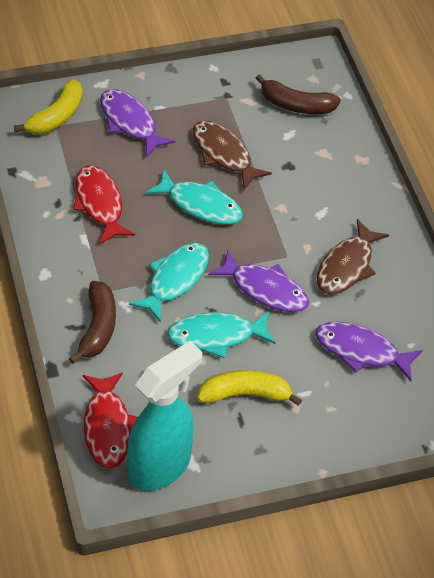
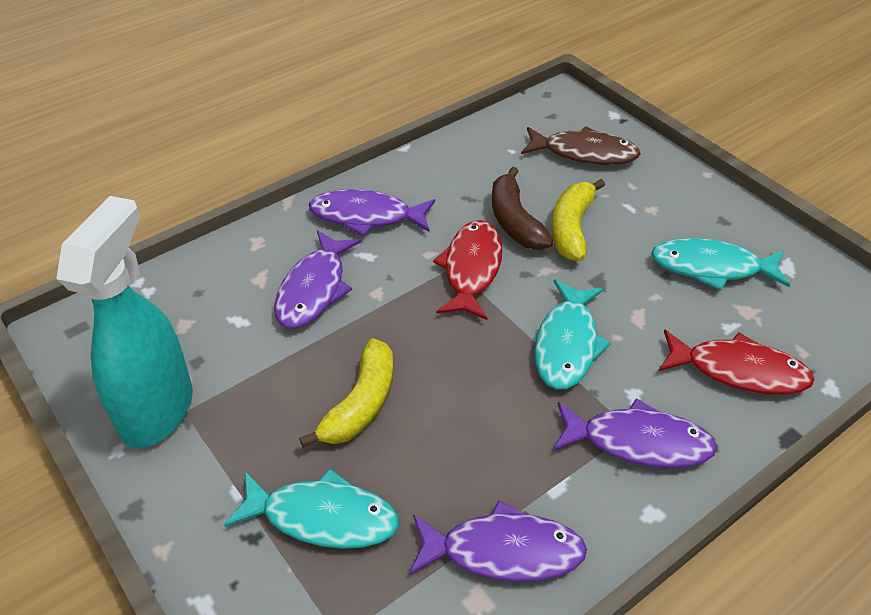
brown banana: 2 -> 1
brown fish: 2 -> 1
purple fish: 3 -> 4

